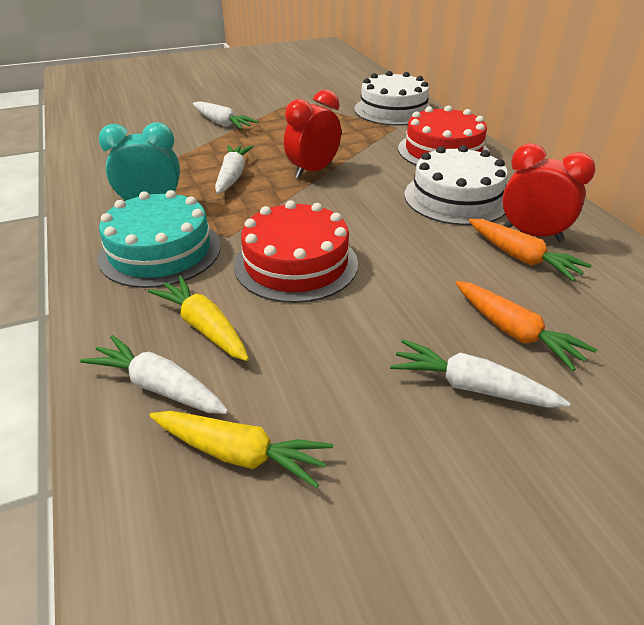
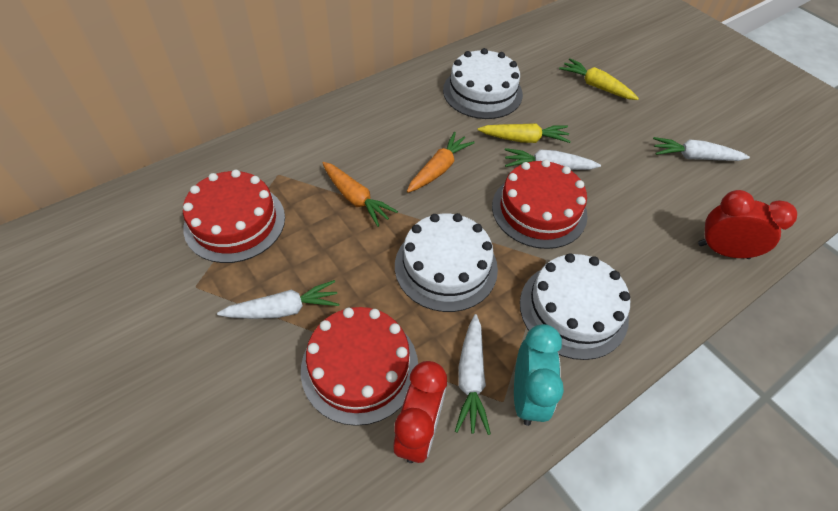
red cake: 2 -> 3
turquoise cake: 1 -> 0
white cake: 2 -> 3

